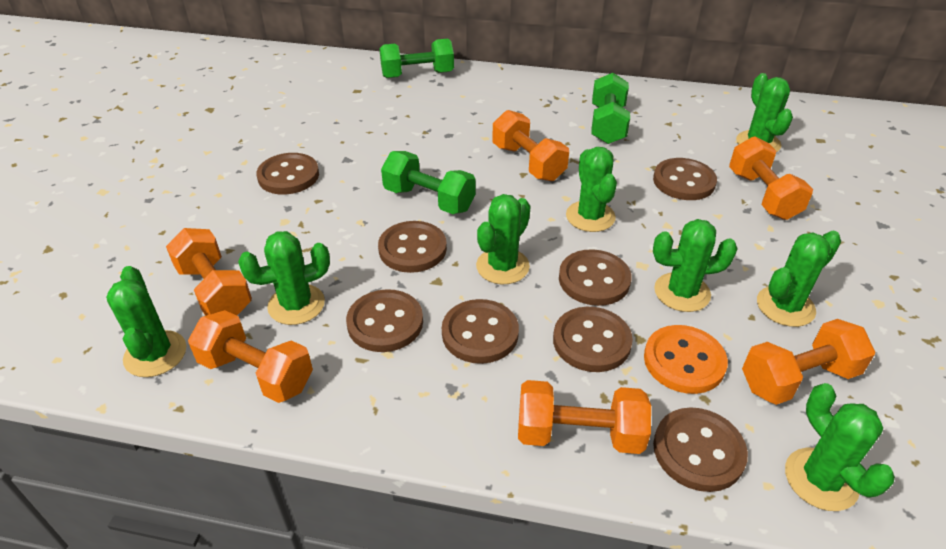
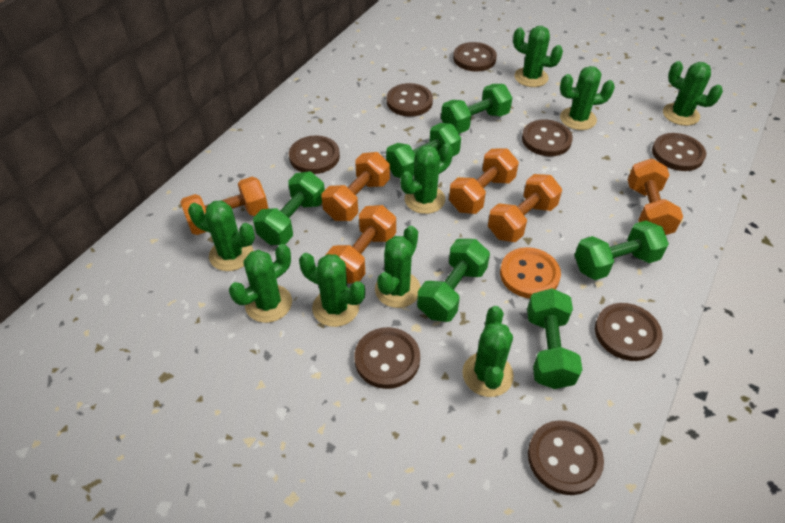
green cactus: 8 -> 9
green dumbbell: 3 -> 6

